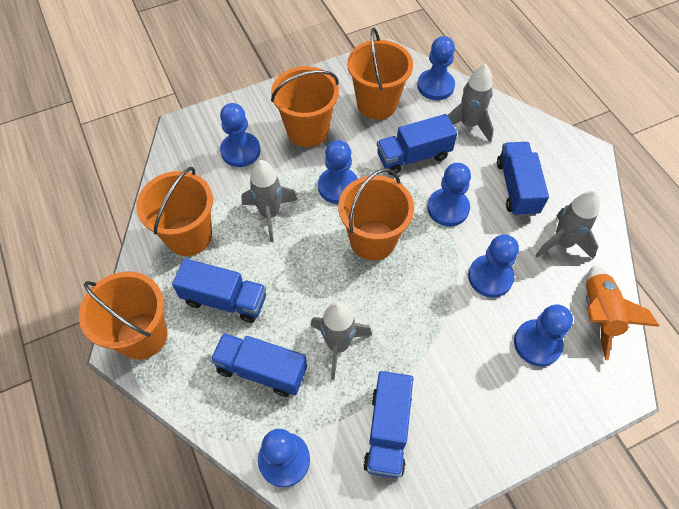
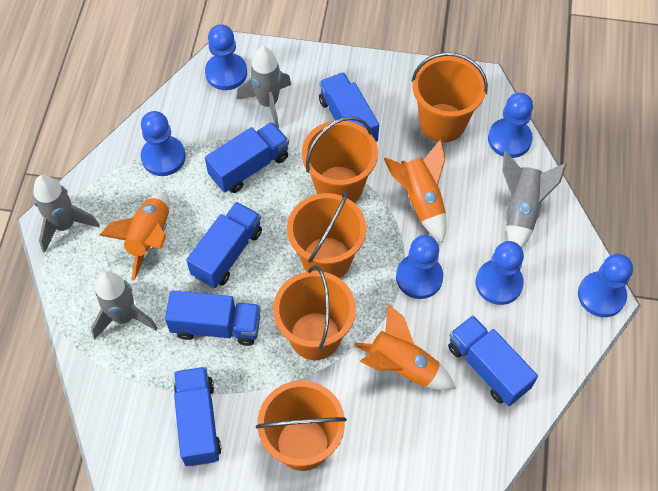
blue pawn: 7 -> 6
blue truck: 5 -> 6
orange rocket: 1 -> 3

